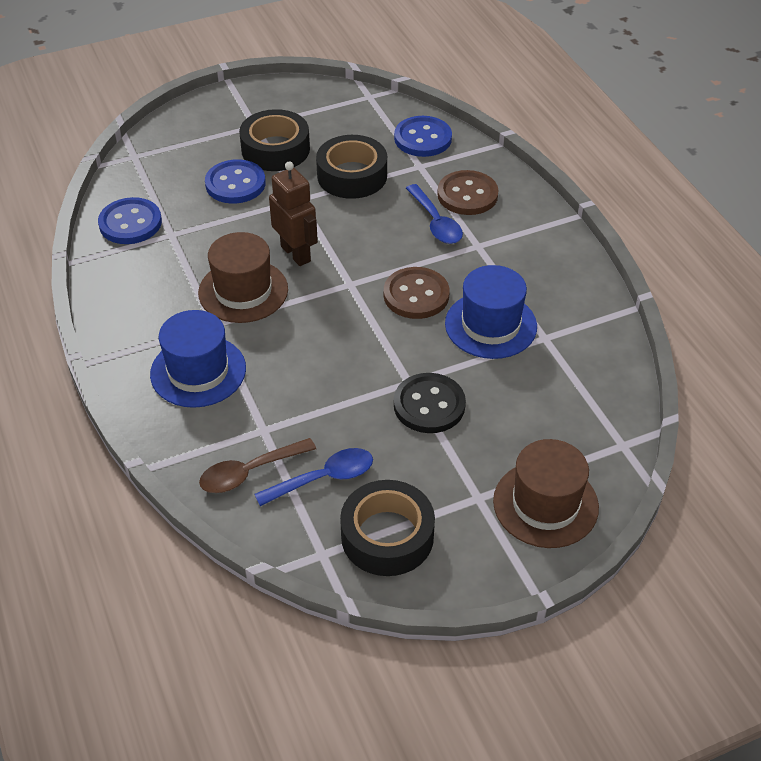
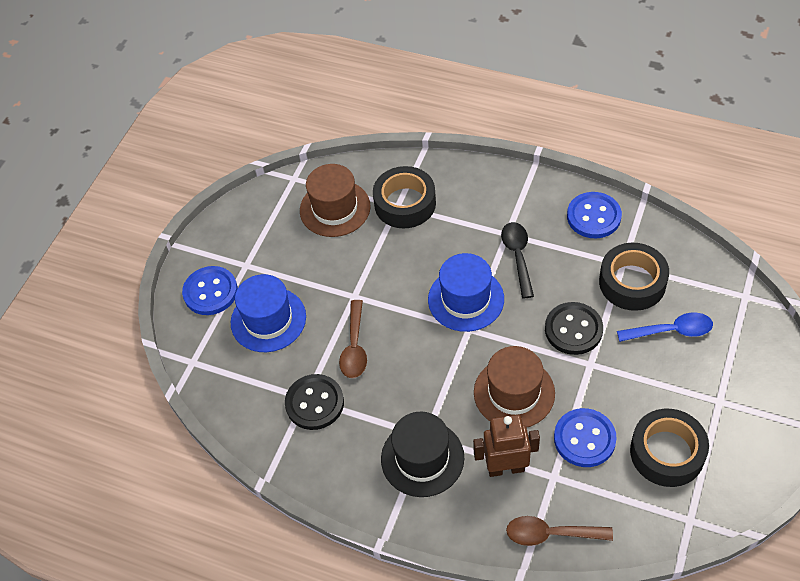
black button: 1 -> 2
black hat: 0 -> 1
black spoon: 0 -> 1
blue spoon: 2 -> 1
brown button: 2 -> 0
brown spoon: 1 -> 2

